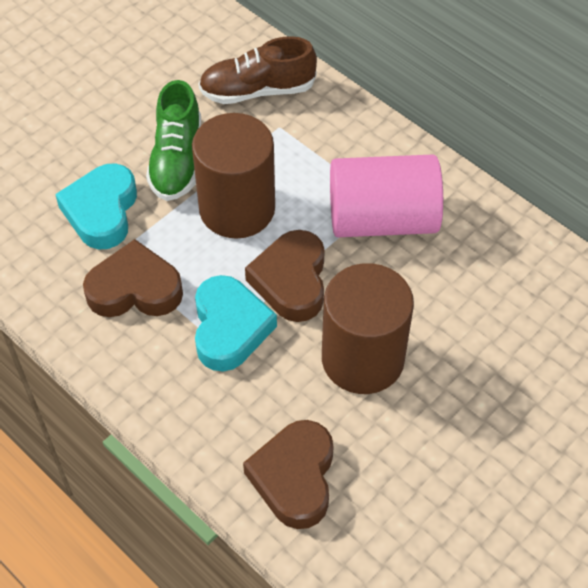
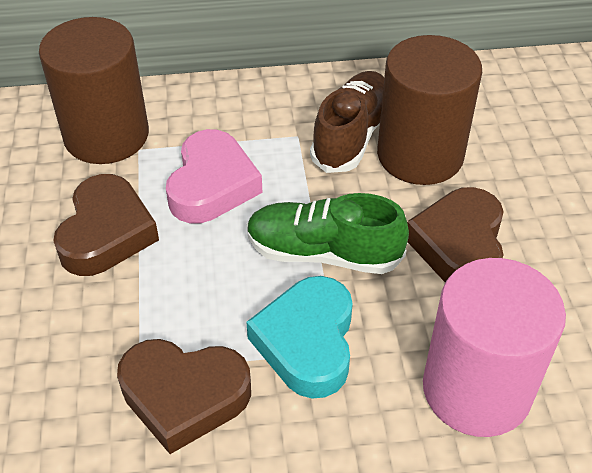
pink heart: 0 -> 1
turquoise heart: 2 -> 1

